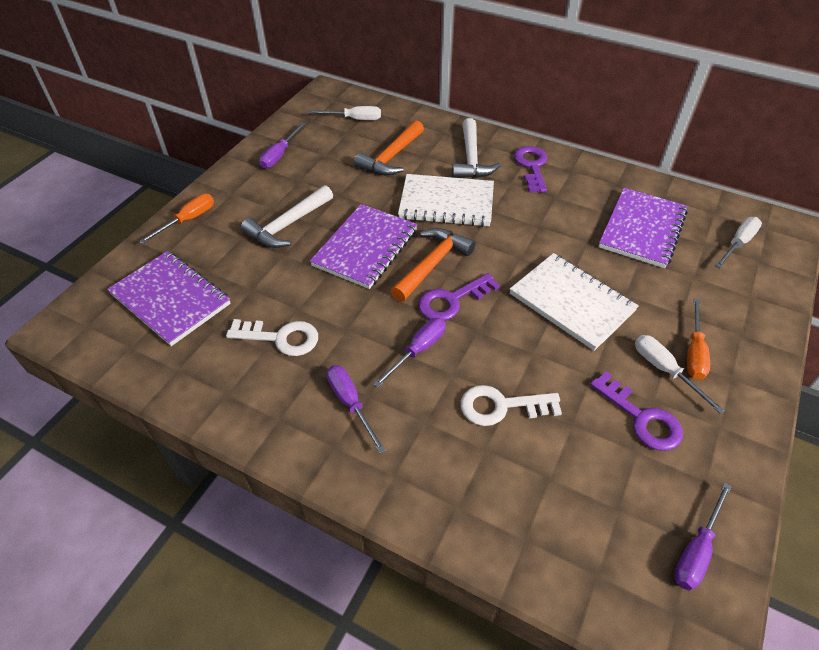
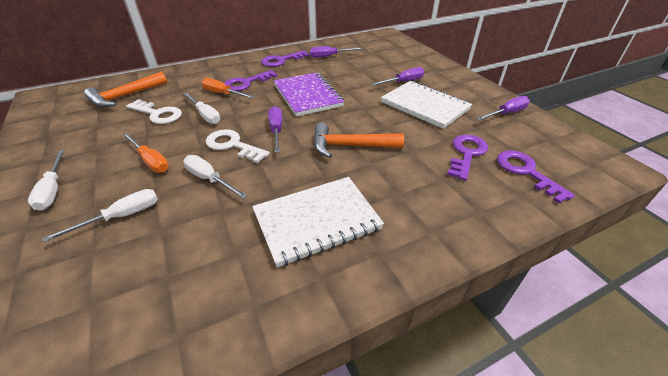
purple key: 3 -> 4
purple notebook: 3 -> 1
white hammer: 2 -> 0
white screwdriver: 3 -> 4

